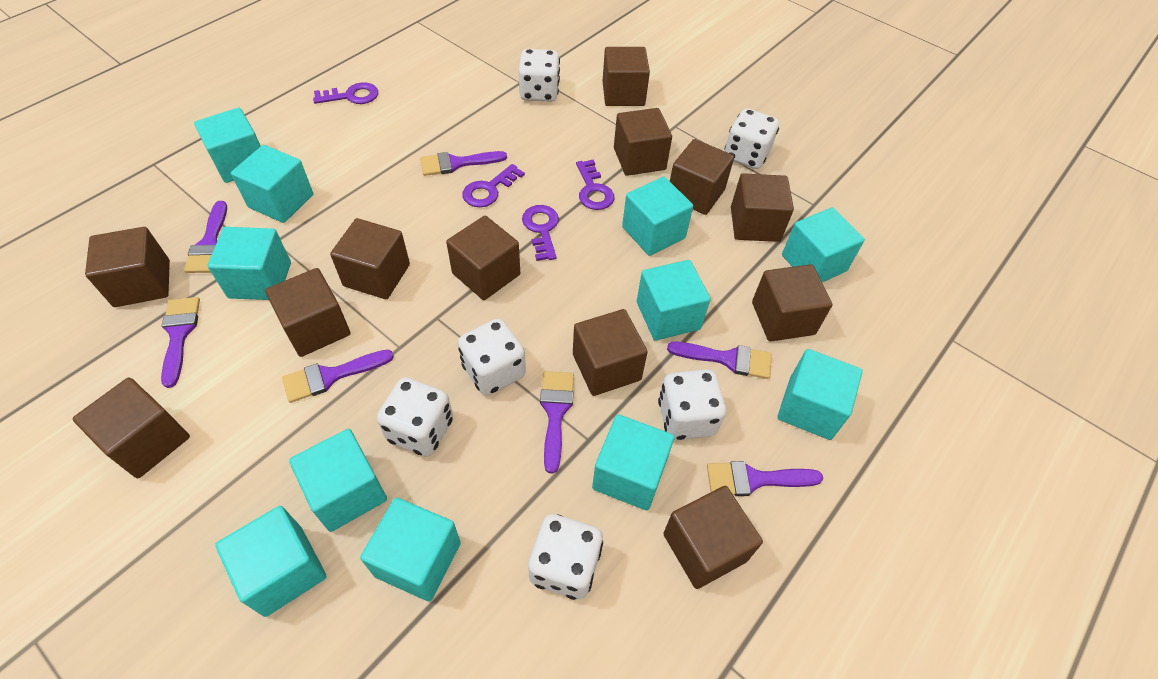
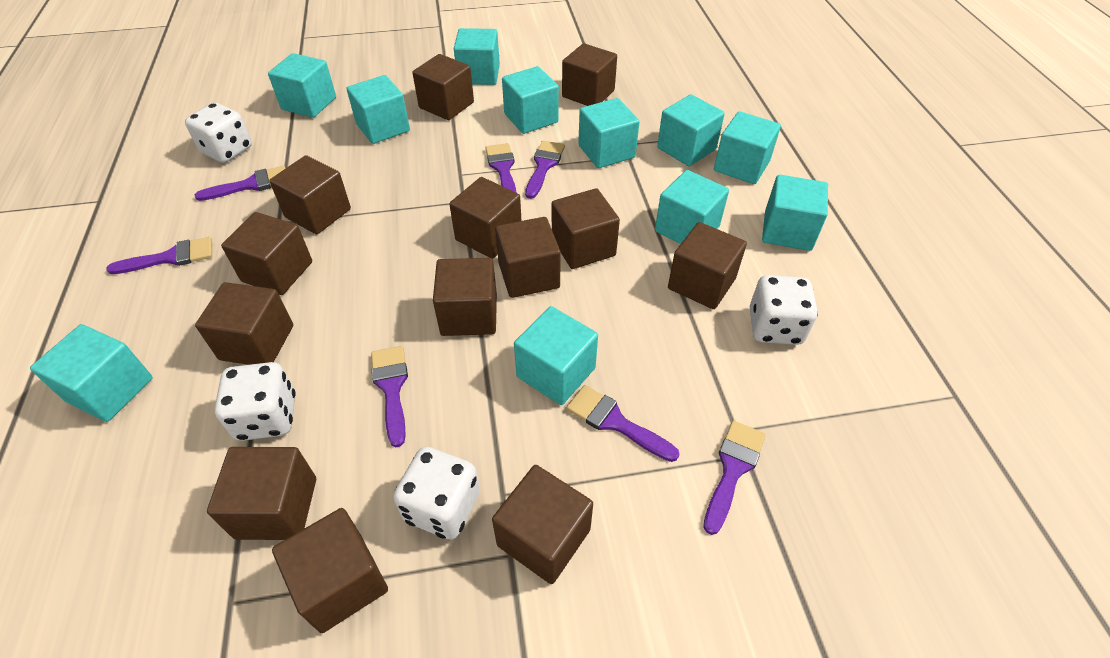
brown cube: 12 -> 13
purple key: 4 -> 0
white dice: 6 -> 4

